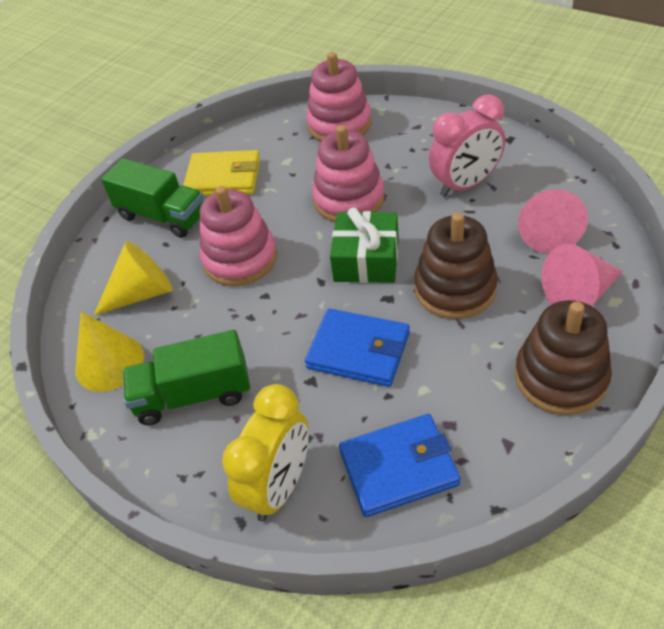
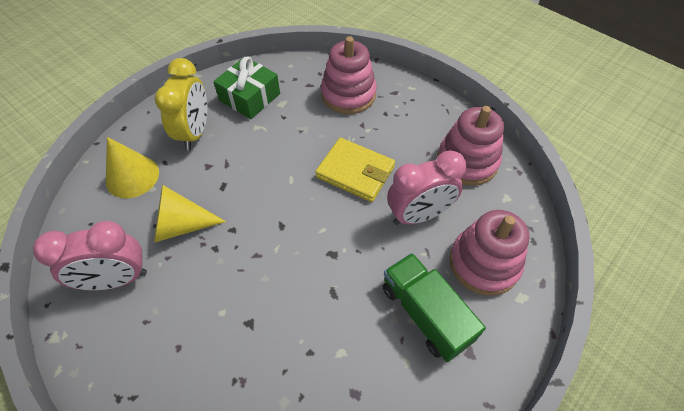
blue wallet: 2 -> 0
brown stacking toy: 2 -> 0
green truck: 2 -> 1
pink clock: 1 -> 2
pink cone: 2 -> 0

